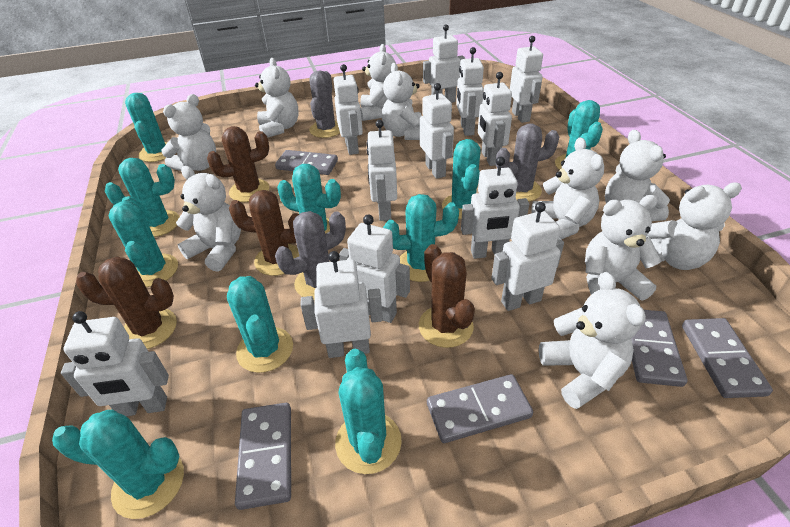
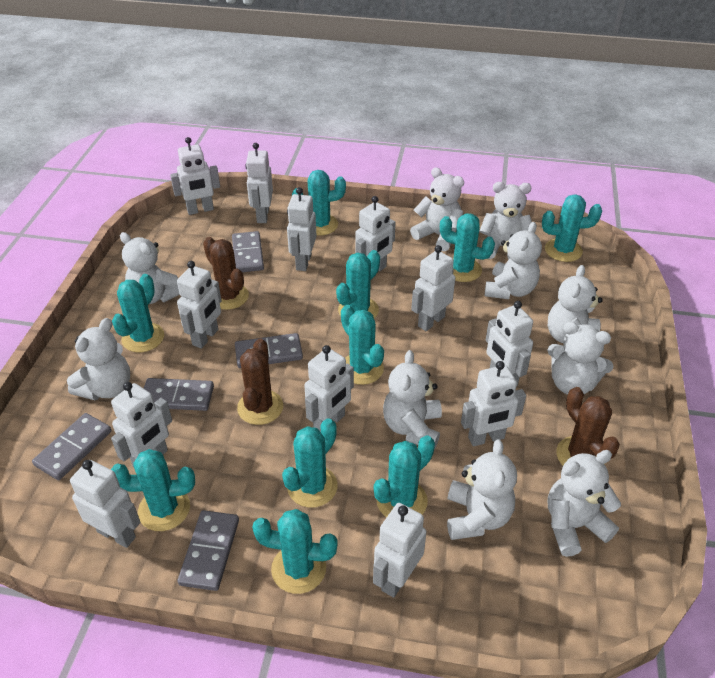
brown cactus: 4 -> 3
grey cactus: 3 -> 0

